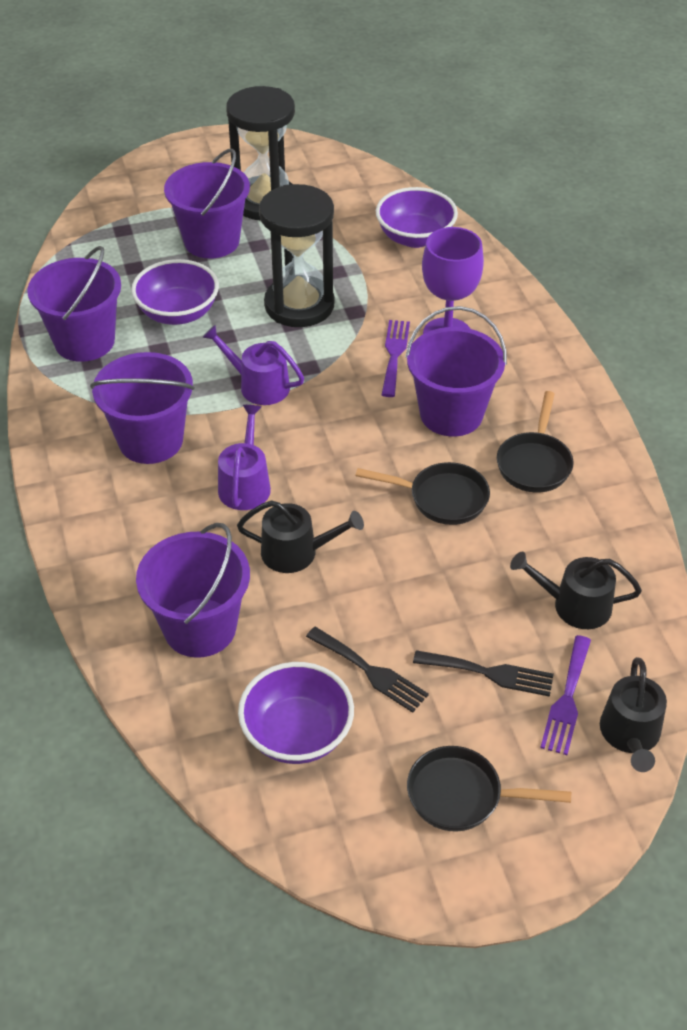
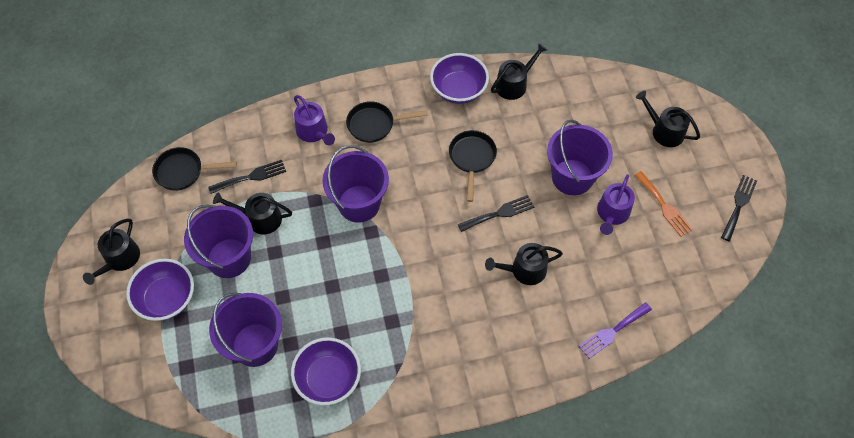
black fork: 2 -> 3
black hourglass: 2 -> 0
black watering can: 3 -> 5
orange fork: 0 -> 1
purple bucket: 5 -> 4
purple fork: 2 -> 1
purple goblet: 1 -> 0

